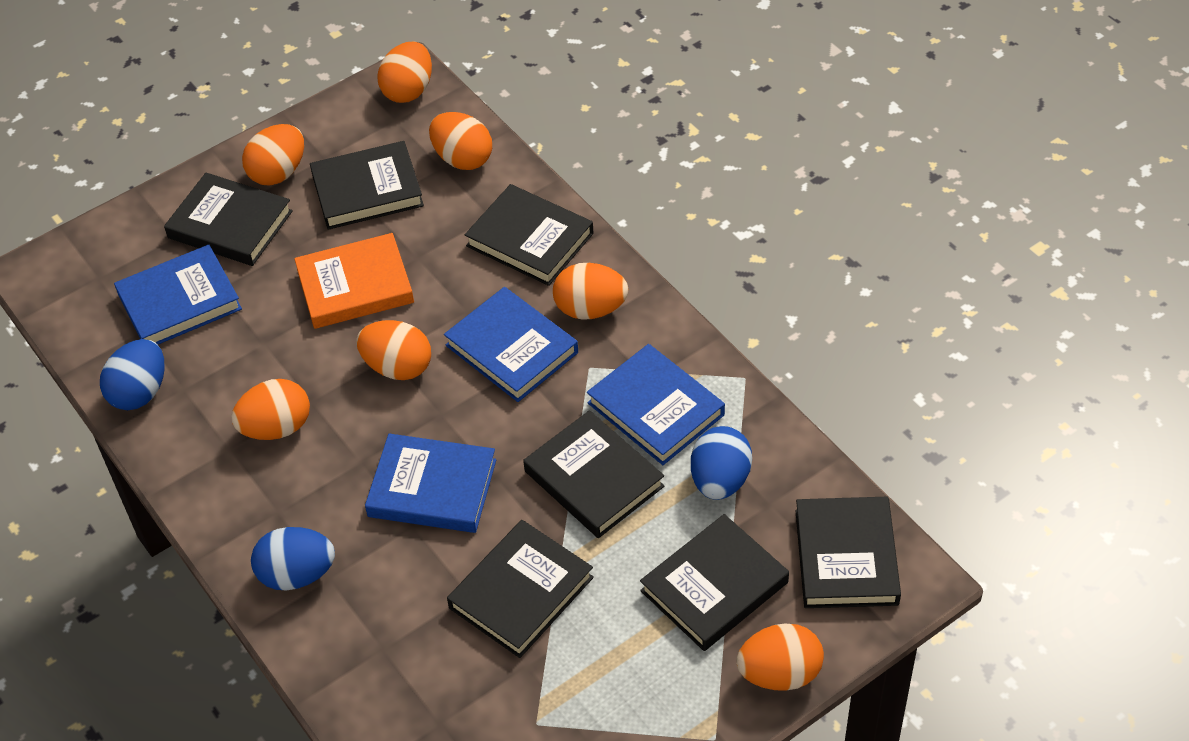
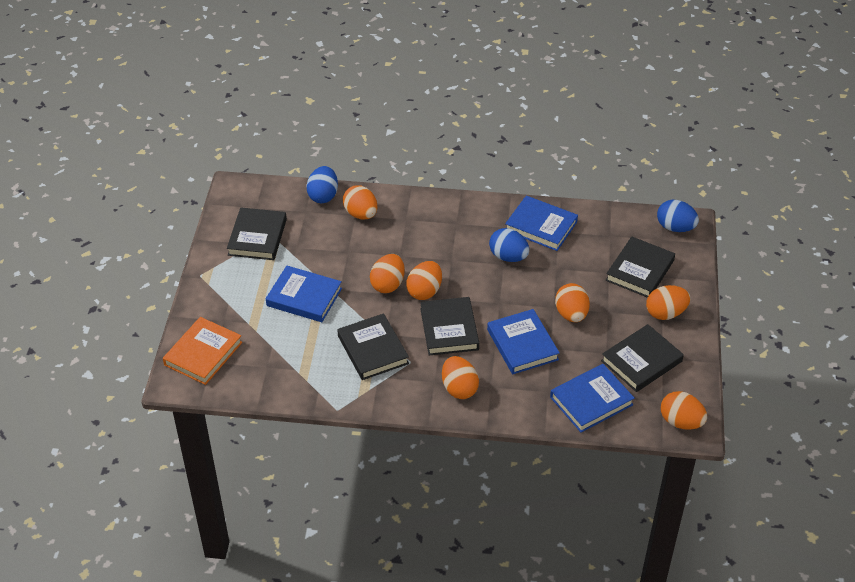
black book: 7 -> 5

